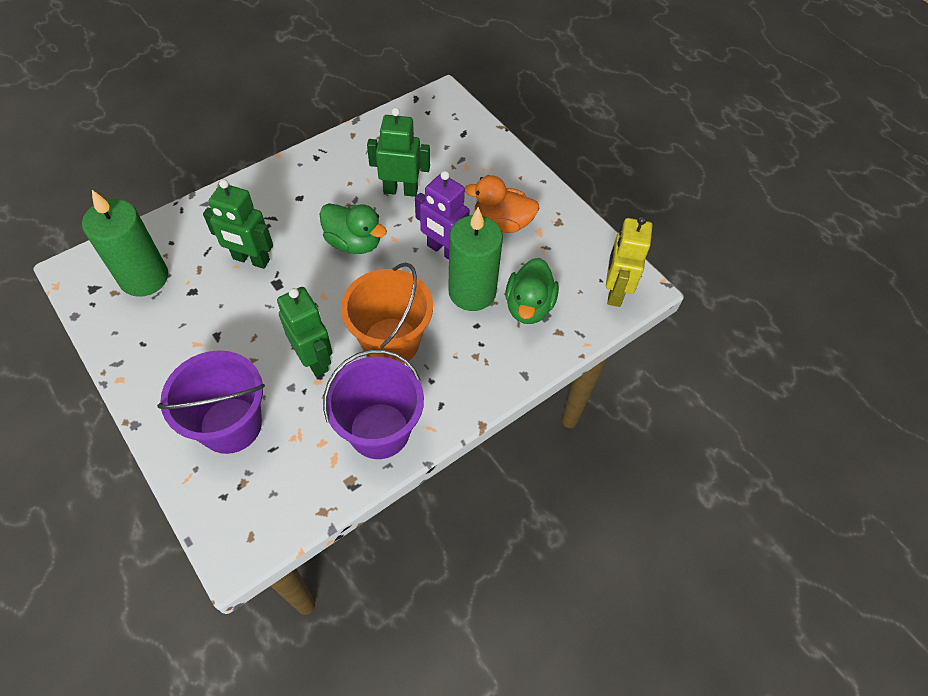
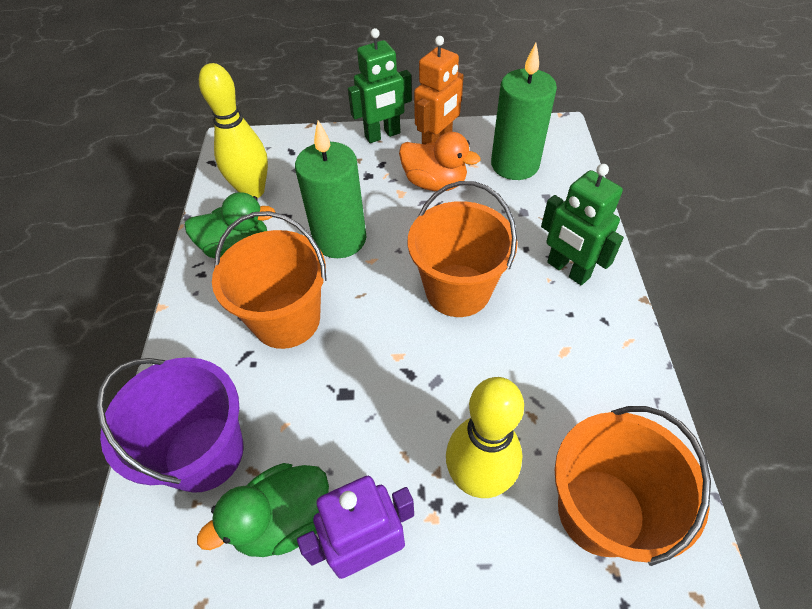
green robot: 3 -> 2
orange bucket: 1 -> 3
orange robot: 0 -> 1
purple bucket: 2 -> 1
yellow bowling pin: 0 -> 2
yellow robot: 1 -> 0

